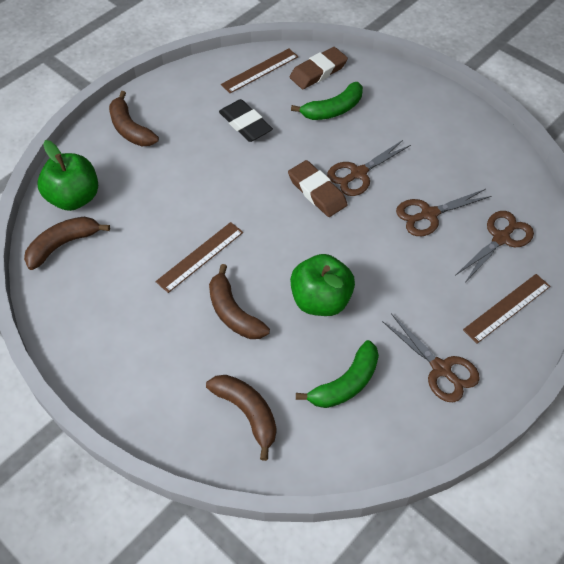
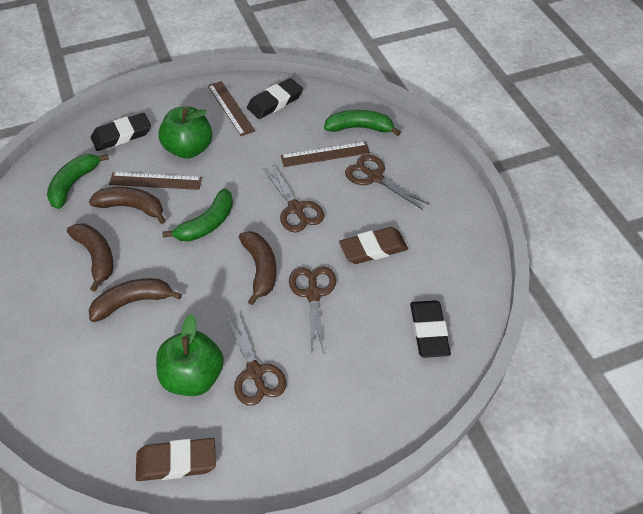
black eraser: 1 -> 3
green banana: 2 -> 3

